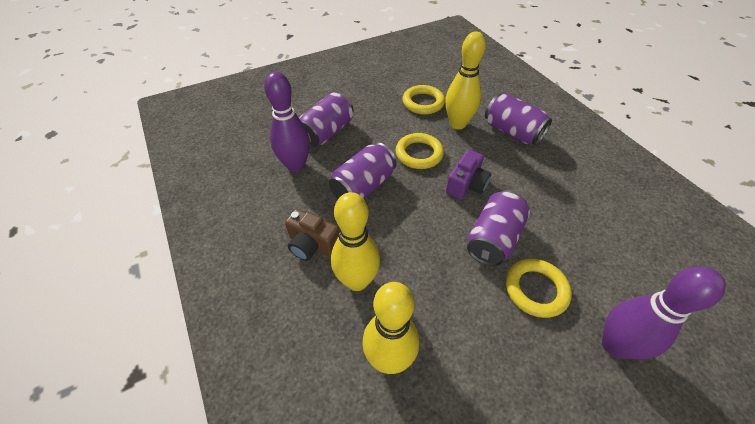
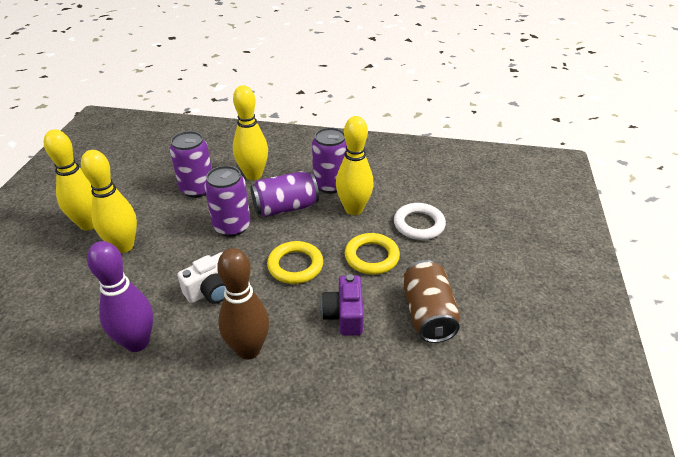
brown bowling pin: 0 -> 1
brown camera: 1 -> 0
brown can: 0 -> 1
purple bowling pin: 2 -> 1
white camera: 0 -> 1
white ring: 0 -> 1
yellow bowling pin: 3 -> 4
yellow ring: 3 -> 2

